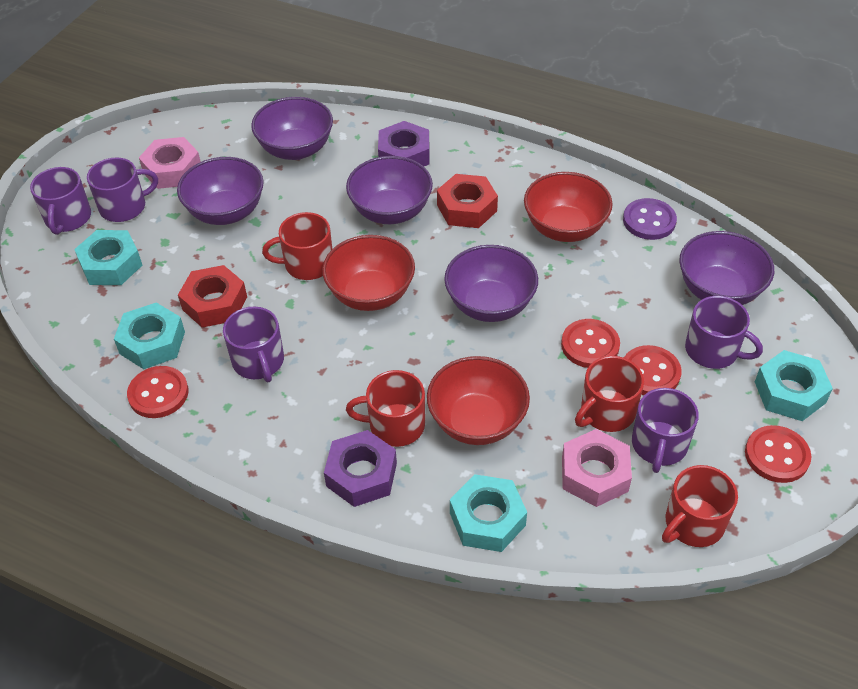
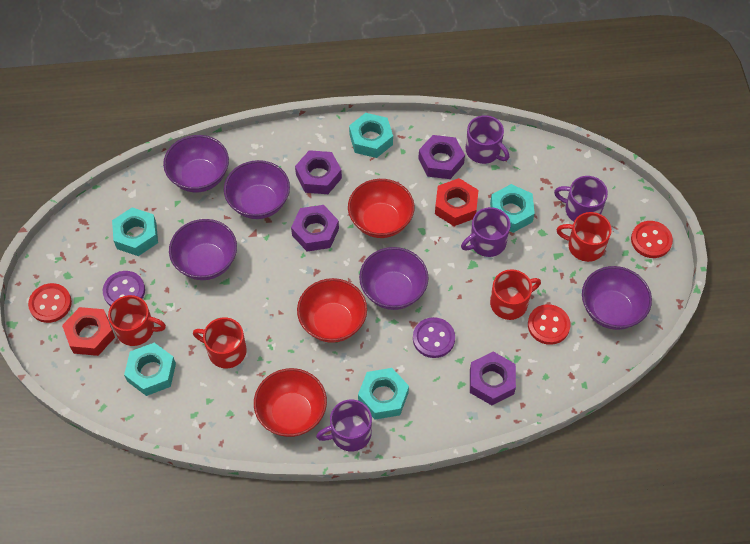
pink nut: 2 -> 0
purple button: 1 -> 2
purple mug: 5 -> 4
purple nut: 2 -> 4
red button: 4 -> 3
turquoise nut: 4 -> 5

